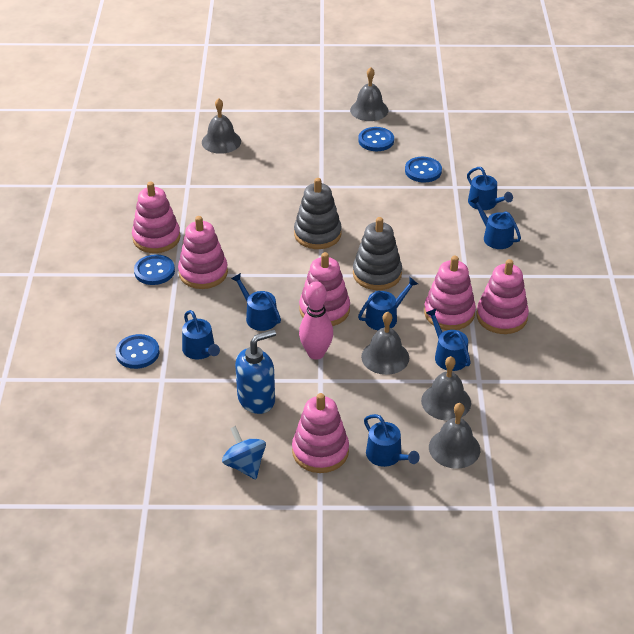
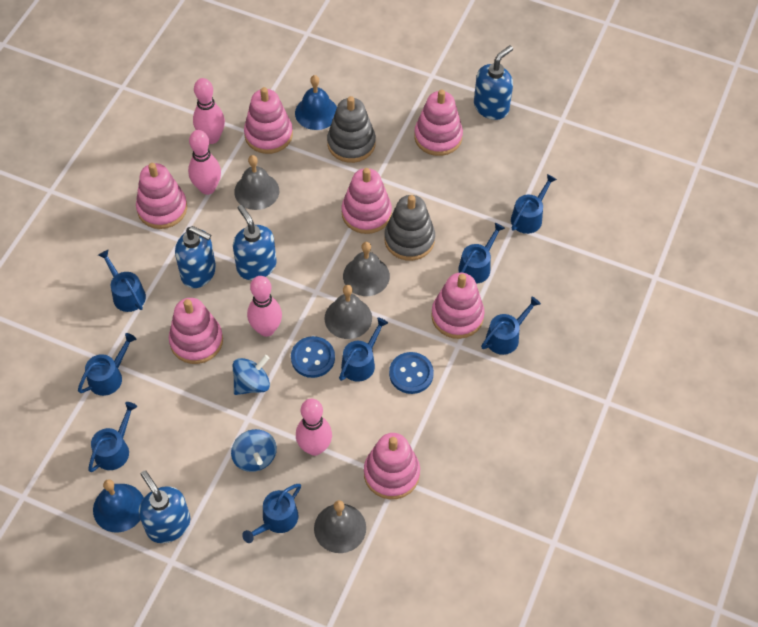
blue bell: 0 -> 2
blue button: 4 -> 2
blue soap dispenser: 1 -> 4
blue spinning top: 1 -> 2
blue watering can: 7 -> 8
grey bell: 5 -> 4
pink bowling pin: 1 -> 4
pink stacking toy: 6 -> 7

